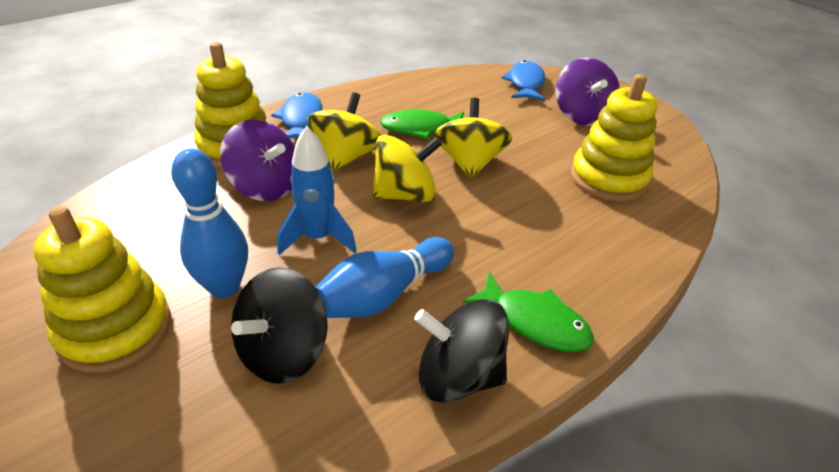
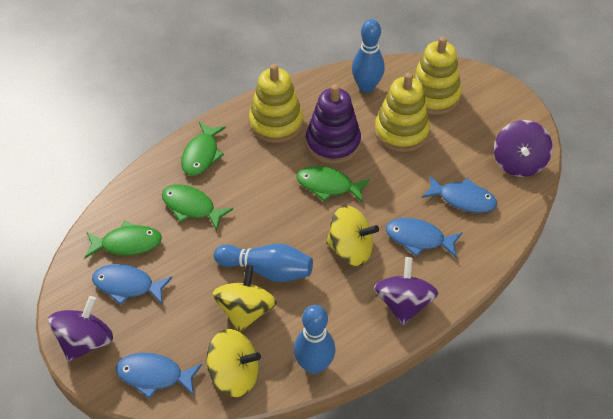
black spinning top: 2 -> 0
blue bowling pin: 2 -> 3
blue fish: 2 -> 4
blue rocket: 1 -> 0
green fish: 2 -> 4
purple spinning top: 2 -> 3
purple stacking toy: 0 -> 1

